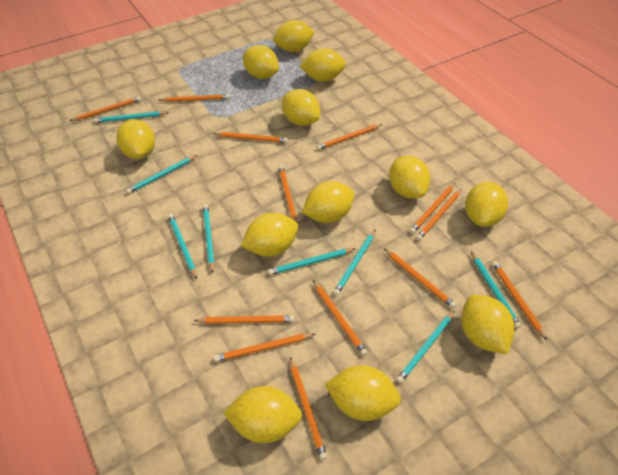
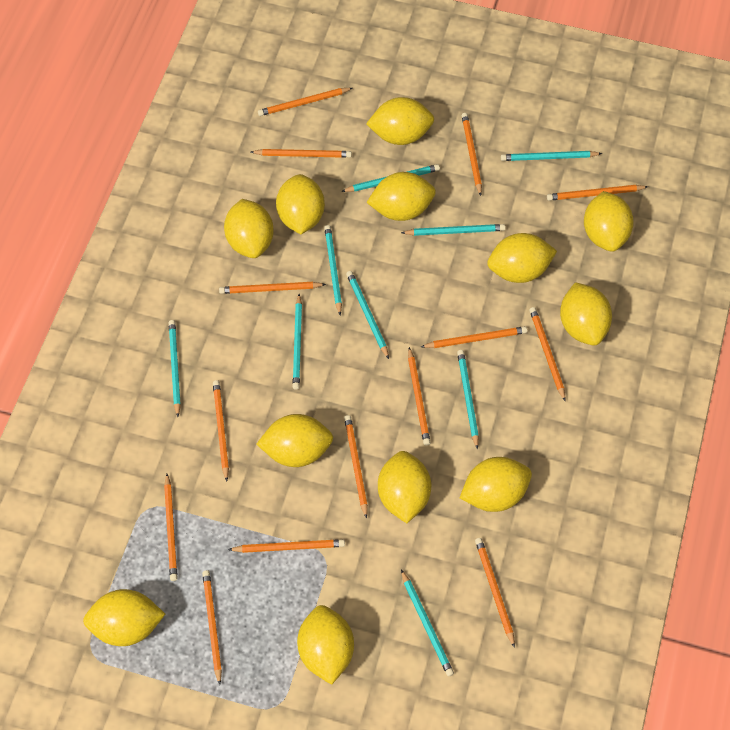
orange pencil: 13 -> 14
turquoise pencil: 8 -> 9

